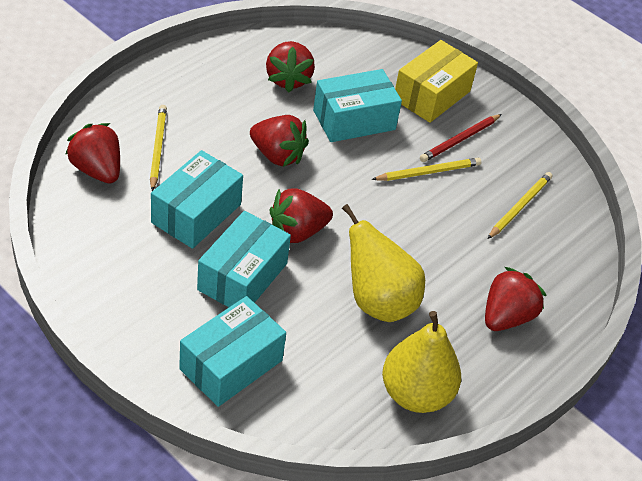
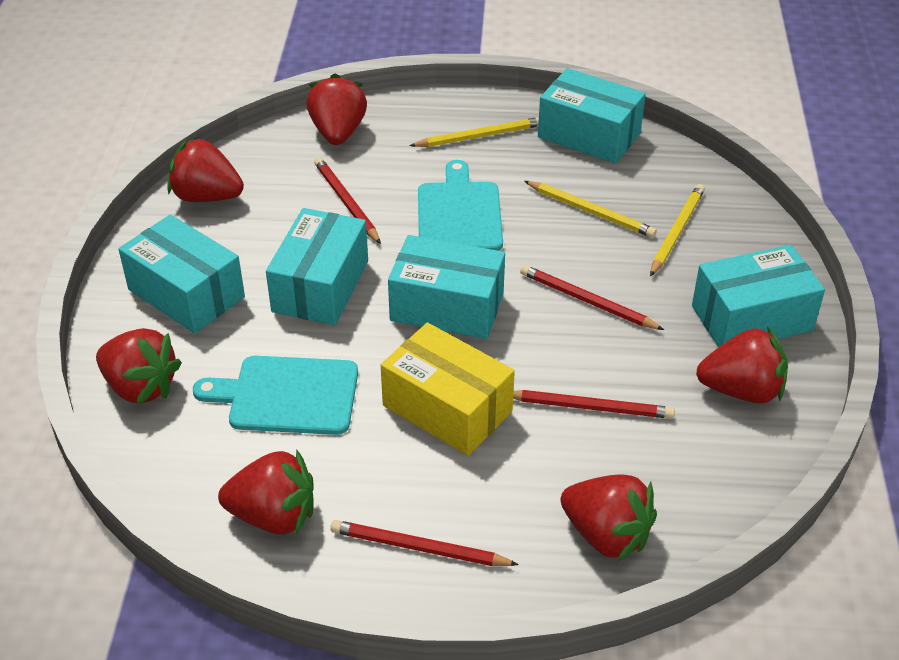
red pencil: 1 -> 4
red strawberry: 5 -> 6
turquoise box: 4 -> 5
turquoise cutting board: 0 -> 2
yellow pear: 2 -> 0

